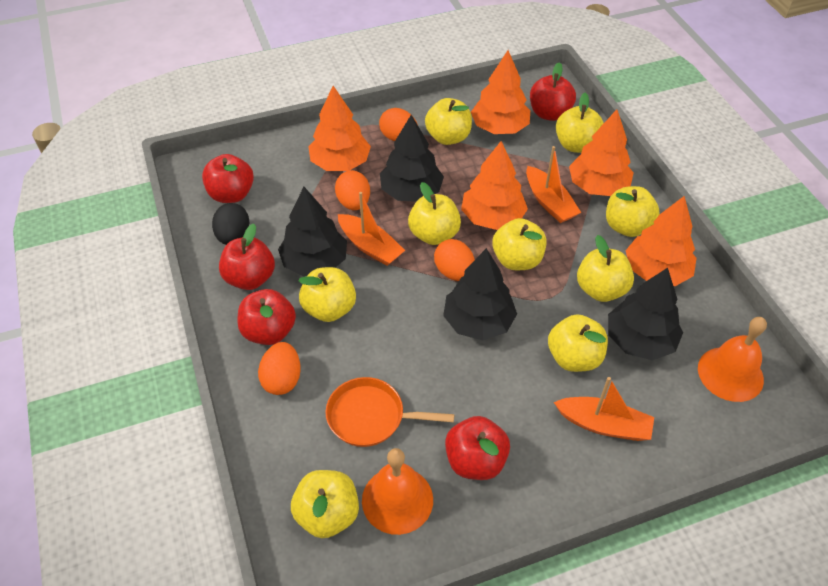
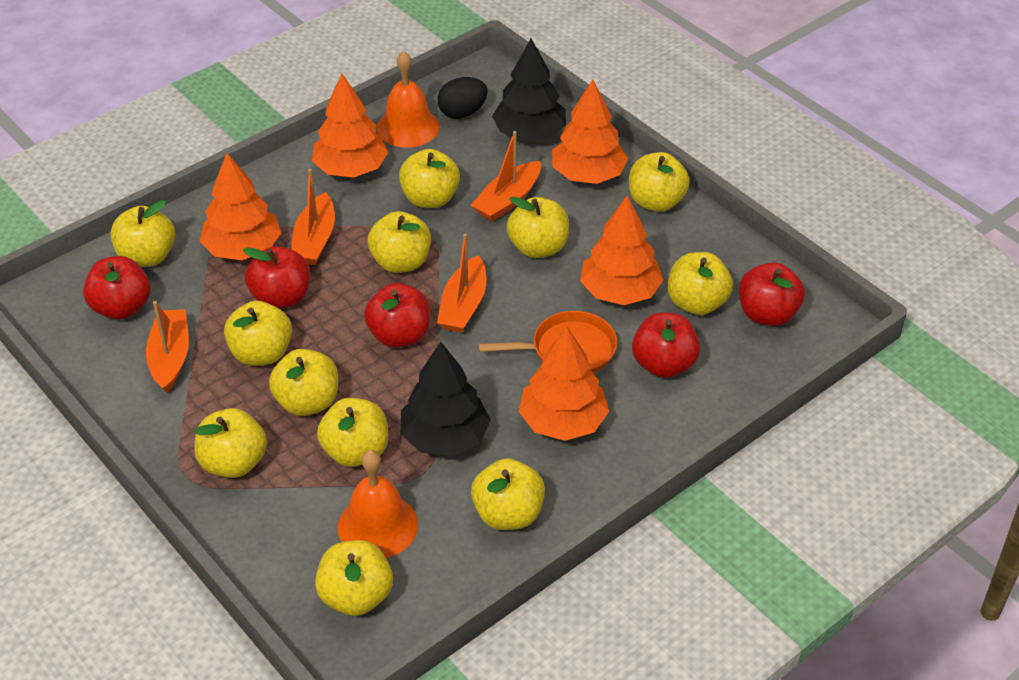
black tree: 4 -> 2
orange boat: 3 -> 4
orange egg: 4 -> 0
yellow apple: 9 -> 12

